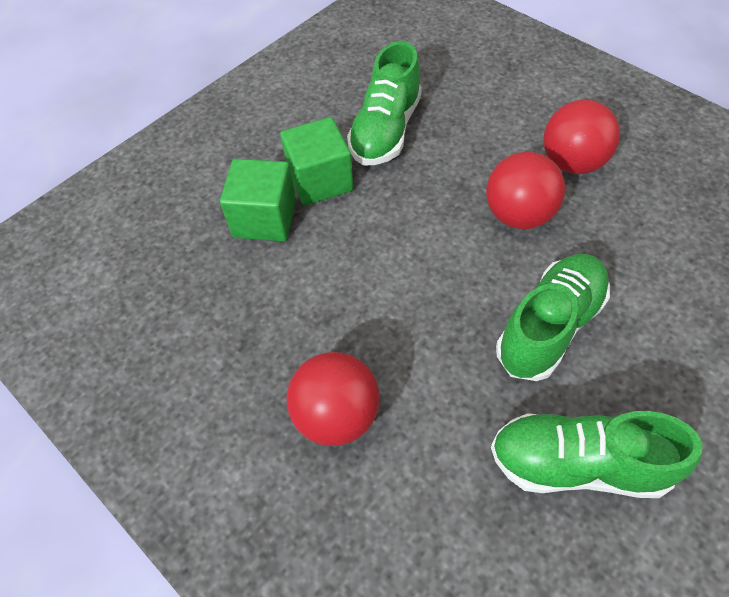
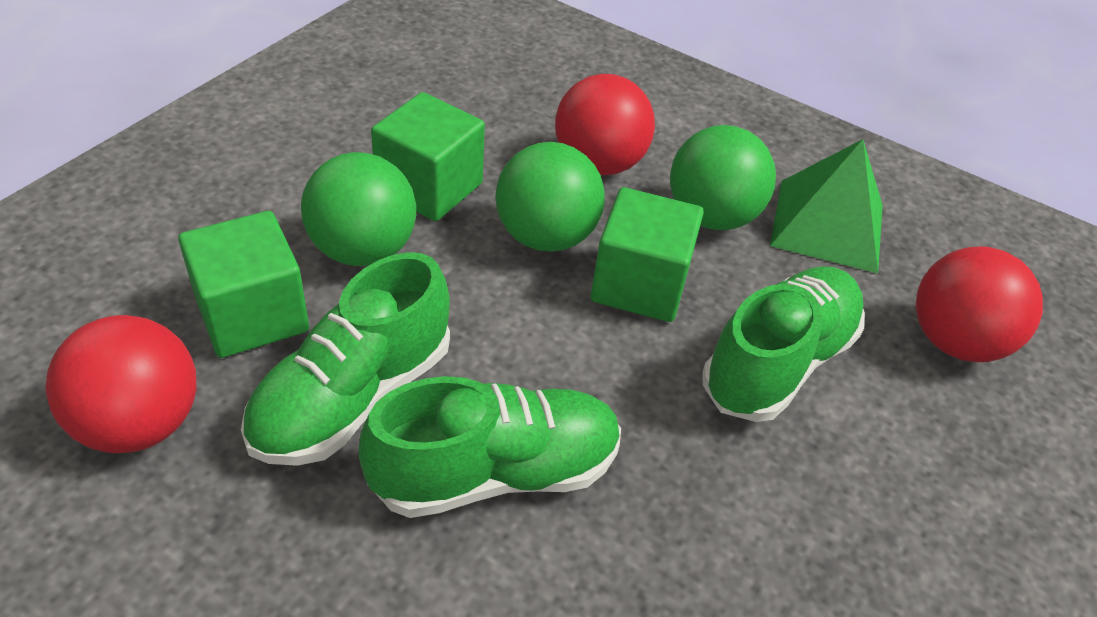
green ball: 0 -> 3
green cube: 2 -> 3
green pyramid: 0 -> 1

